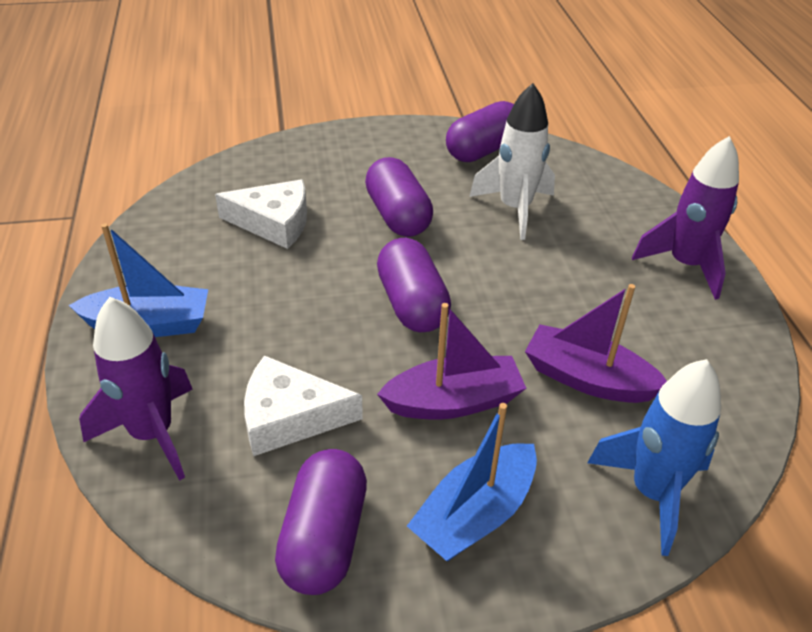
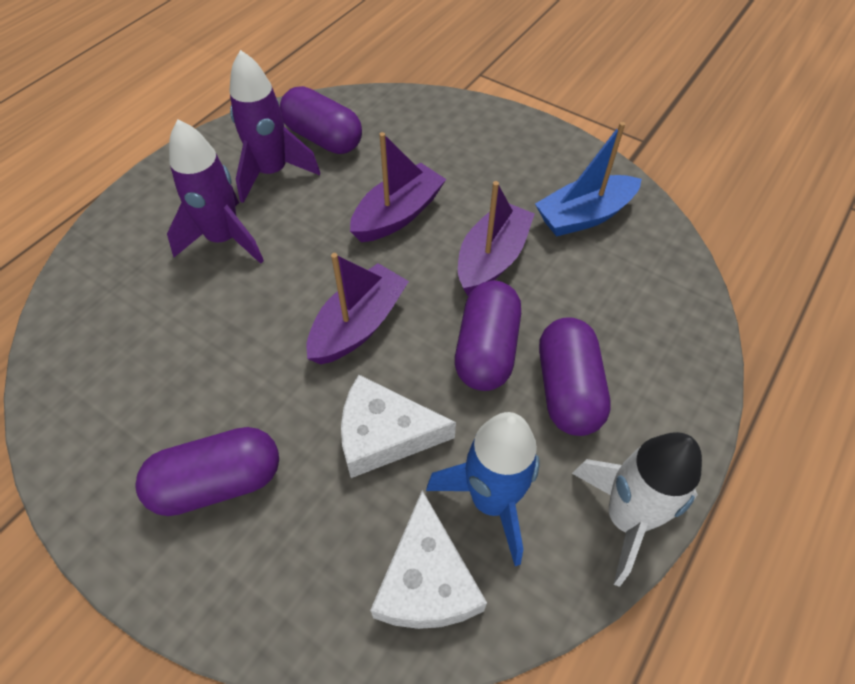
blue boat: 2 -> 1
purple boat: 2 -> 3

